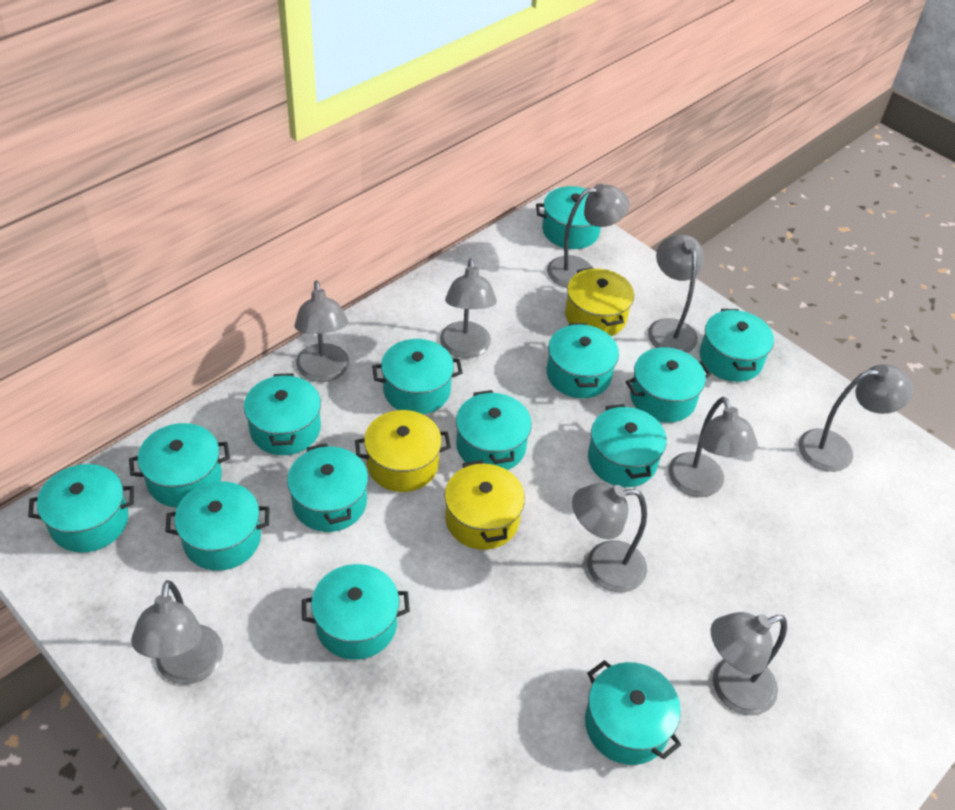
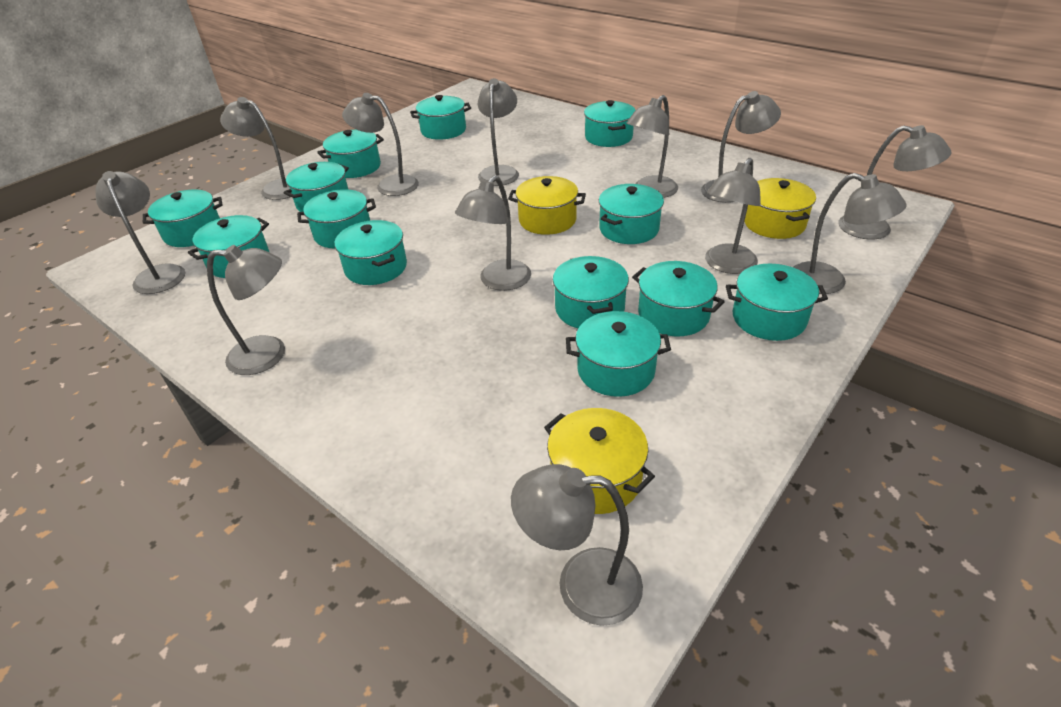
grey lamp: 9 -> 12
turquoise pot: 14 -> 13

